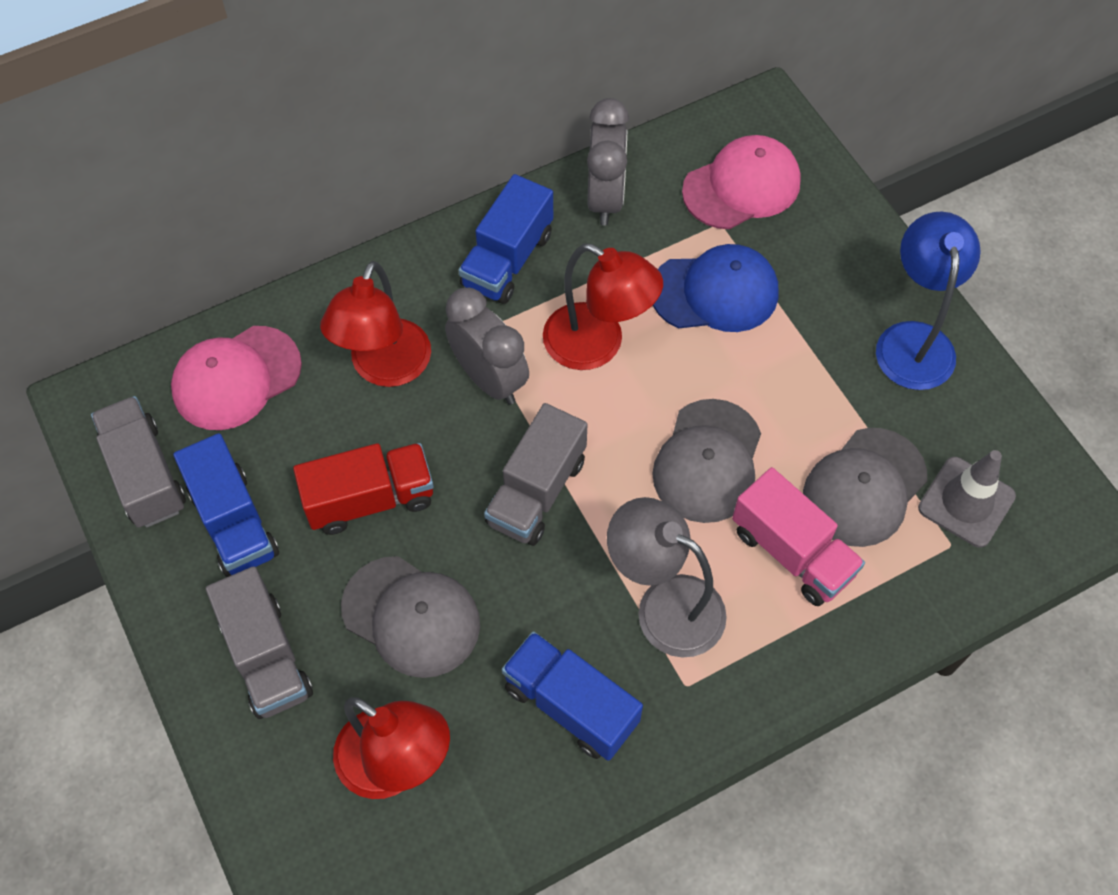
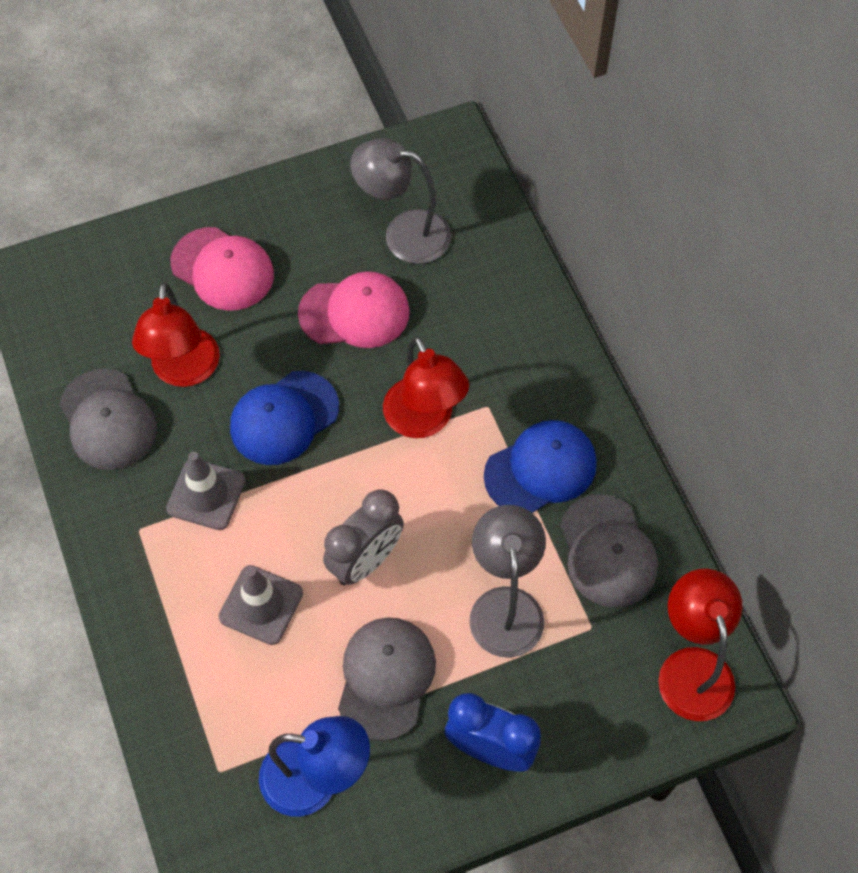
blue cap: 1 -> 2
blue clock: 0 -> 1
blue truck: 3 -> 0
grey clock: 2 -> 1
grey lamp: 1 -> 2
grey traffic cone: 1 -> 2
grey truck: 3 -> 0
pink truck: 1 -> 0
red truck: 1 -> 0

